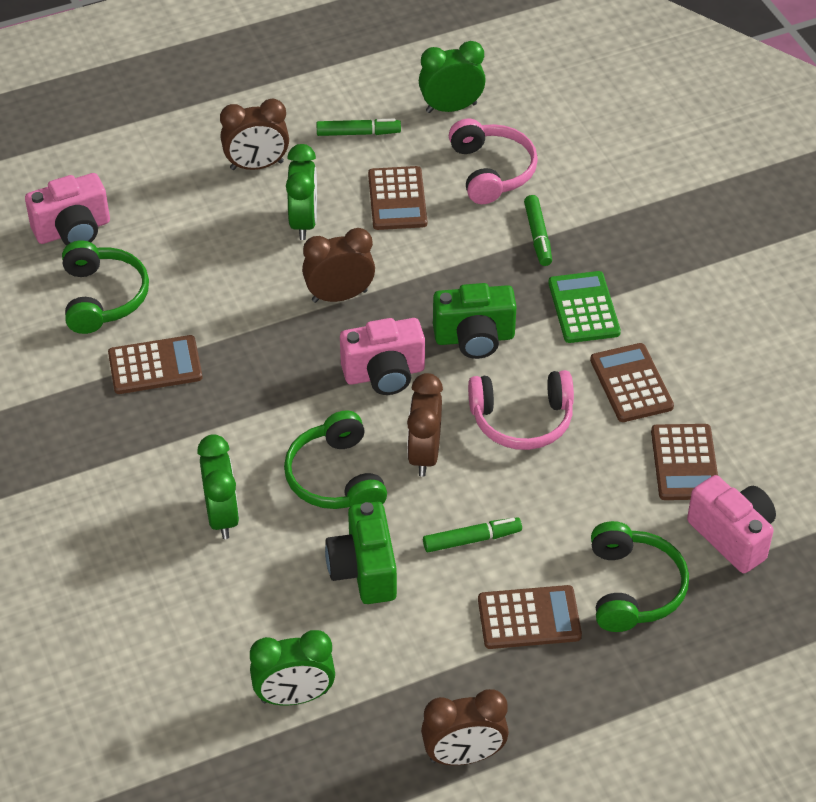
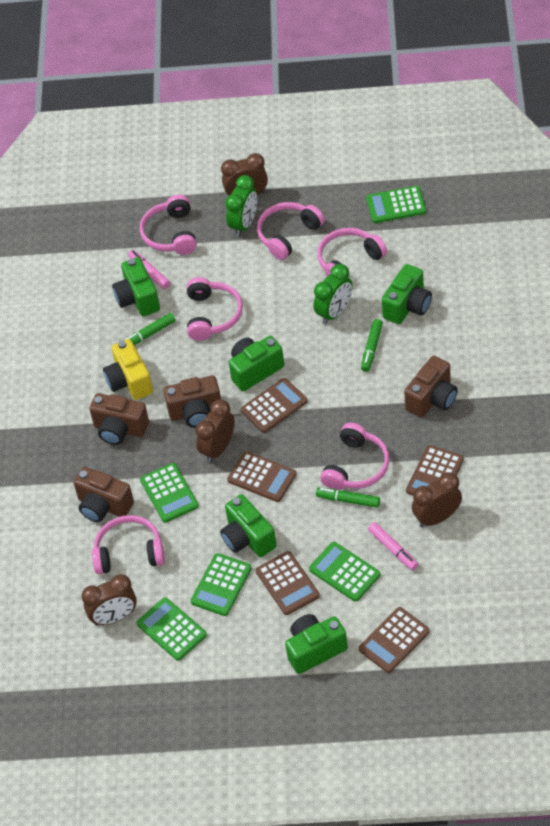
brown camera: 0 -> 4
green calculator: 1 -> 5
green camera: 2 -> 5
green clock: 4 -> 2
green headphones: 3 -> 0
pink camera: 3 -> 0
pink headphones: 2 -> 6
pink marker: 0 -> 2
yellow camera: 0 -> 1

